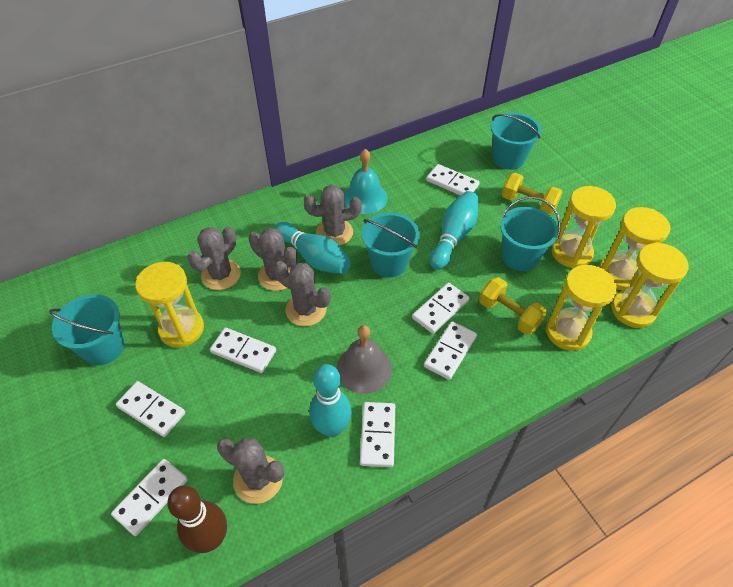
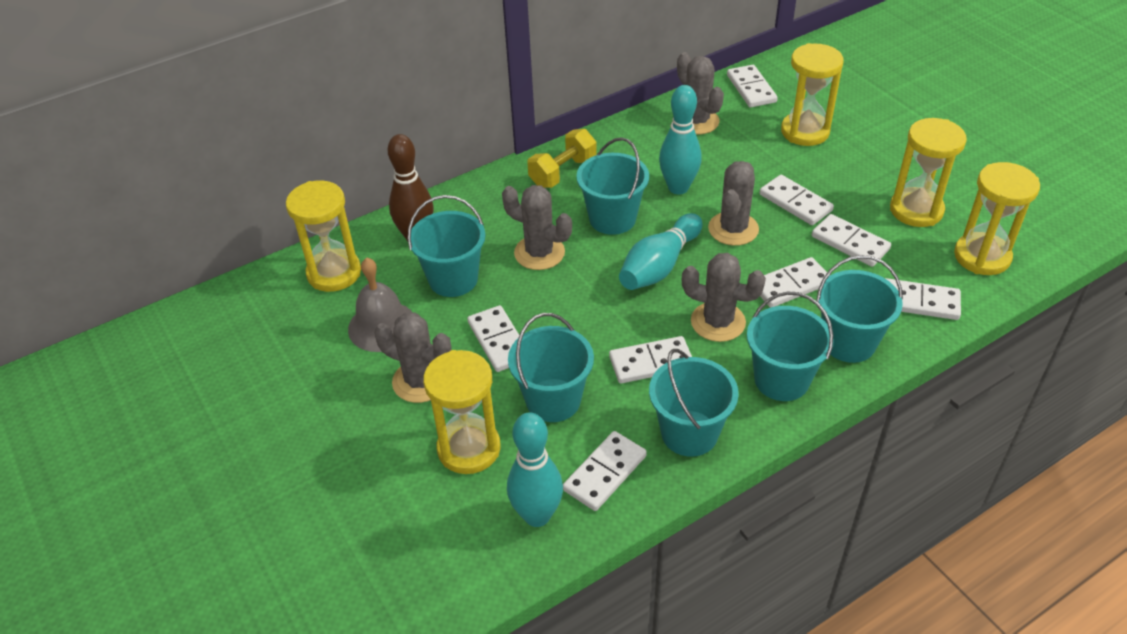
turquoise bell: 1 -> 0
turquoise bucket: 4 -> 6
white domino: 7 -> 8
yellow dumbbell: 2 -> 1

